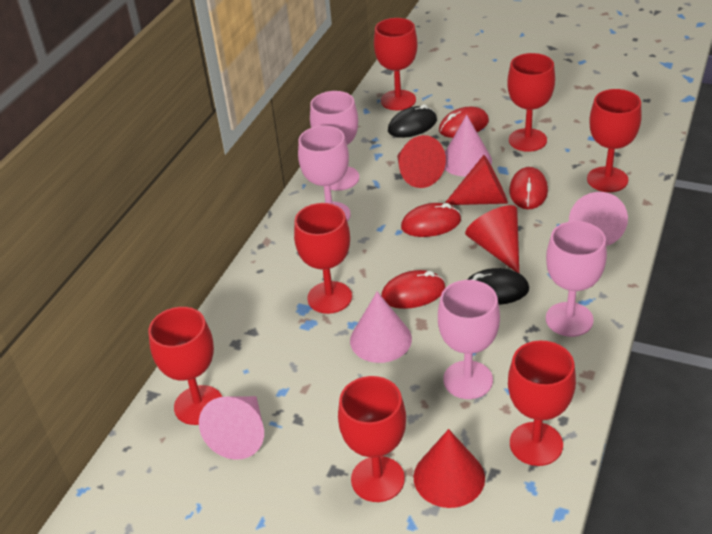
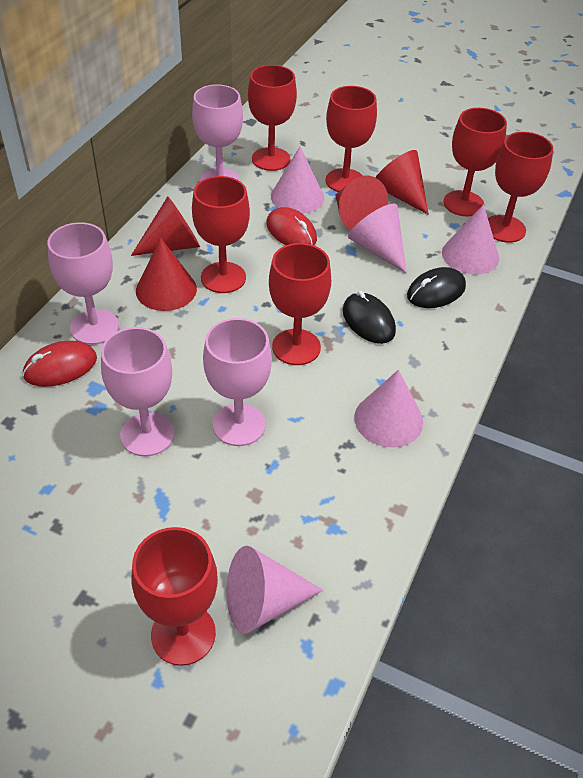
pink cone: 4 -> 5
red mouse: 4 -> 2

